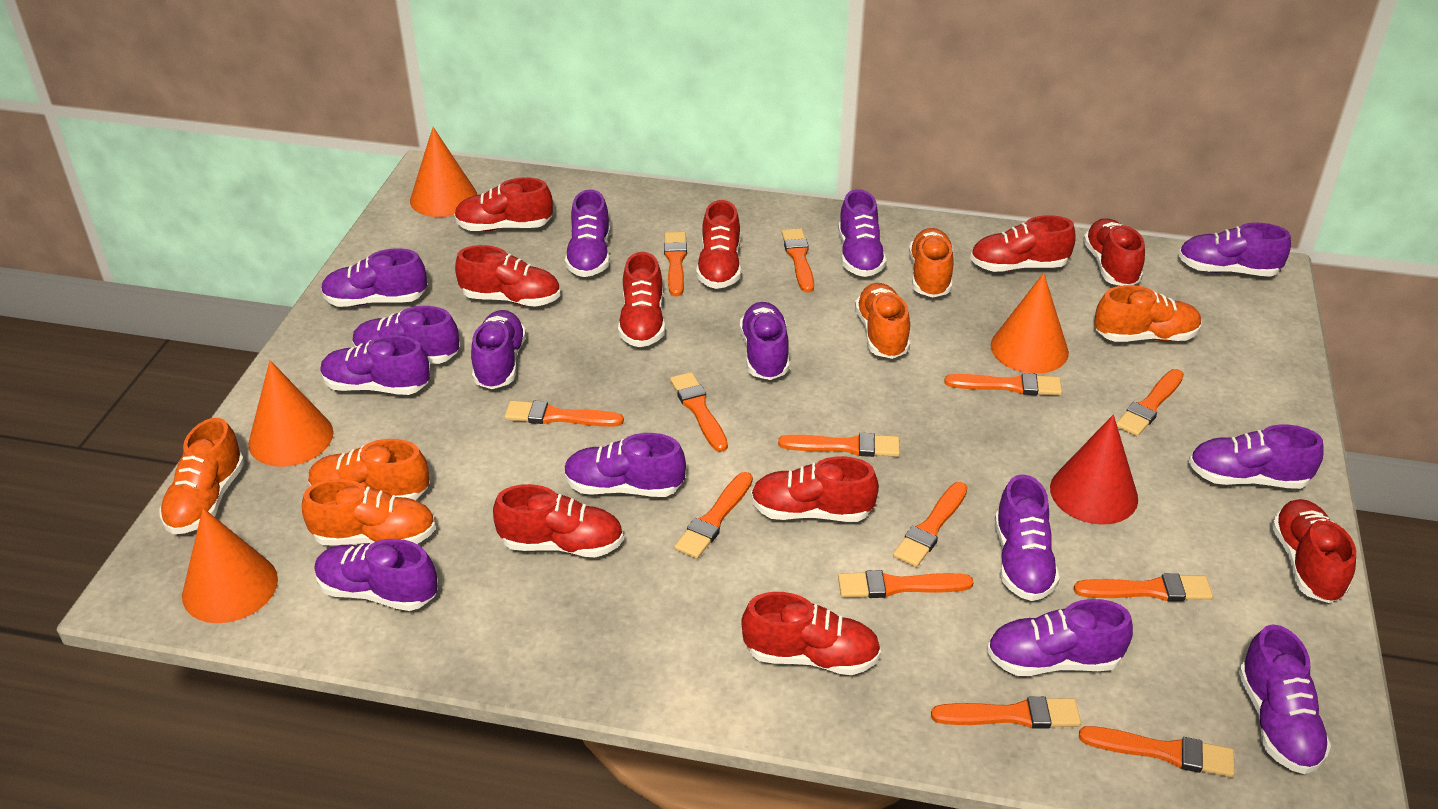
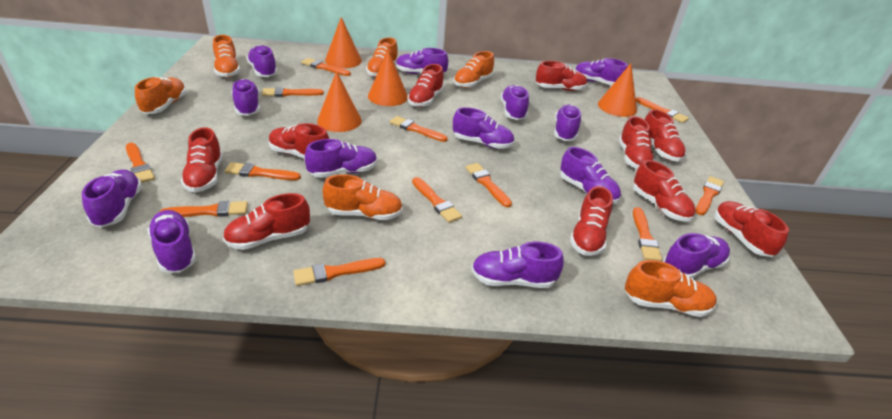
orange brush: 13 -> 12
purple shoe: 14 -> 13
red cone: 1 -> 0

